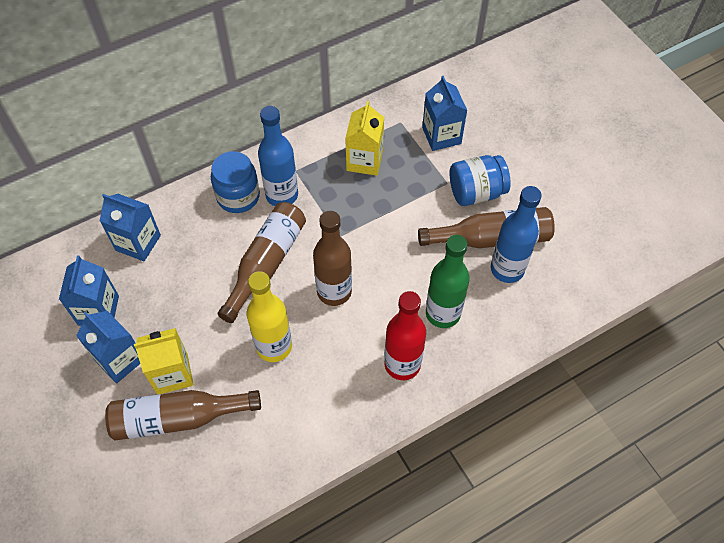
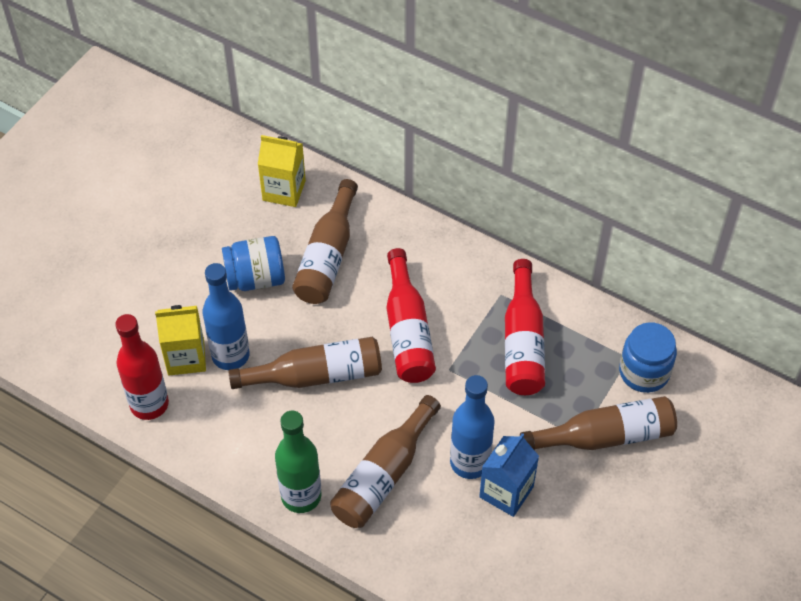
blue carton: 4 -> 1
red bottle: 1 -> 3
yellow bottle: 1 -> 0

